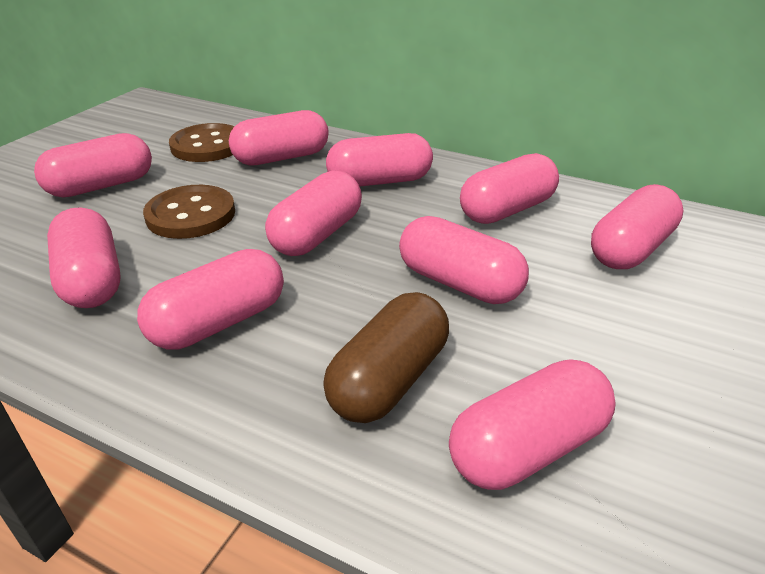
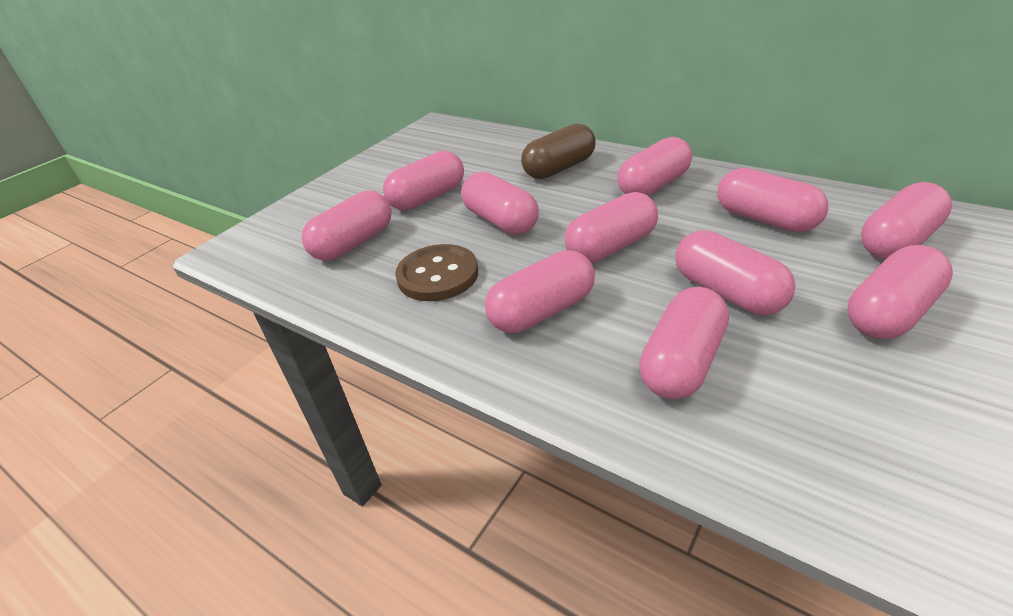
brown button: 2 -> 1
pink capsule: 10 -> 11

